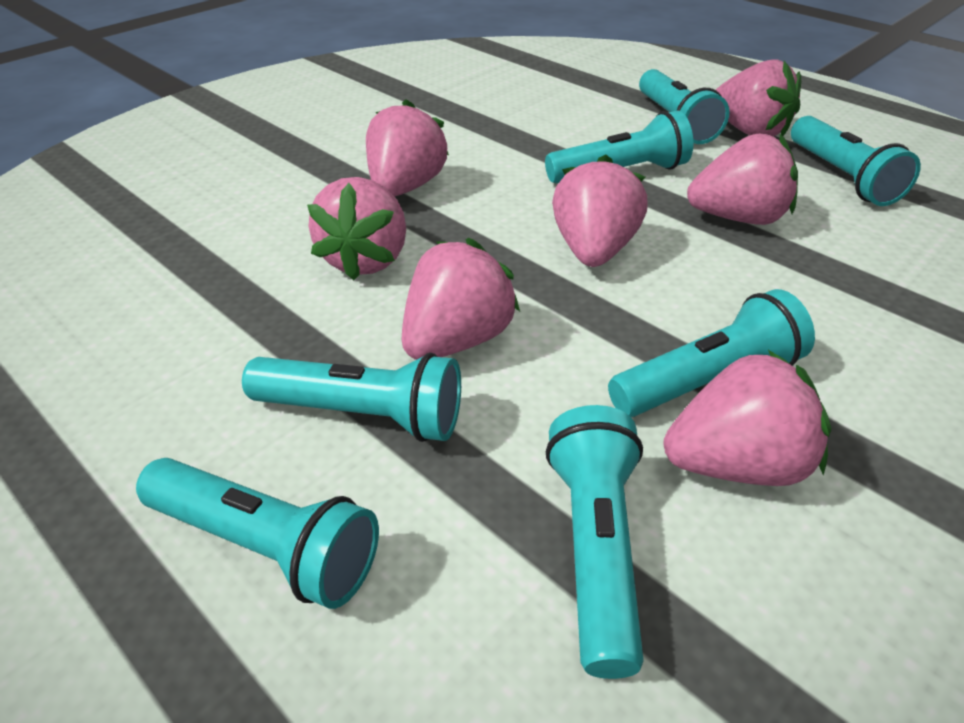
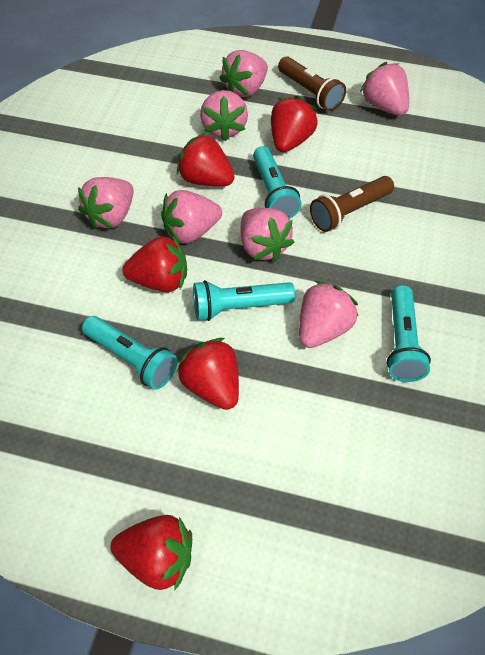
brown flashlight: 0 -> 2
red strawberry: 0 -> 5
turquoise flashlight: 7 -> 4

